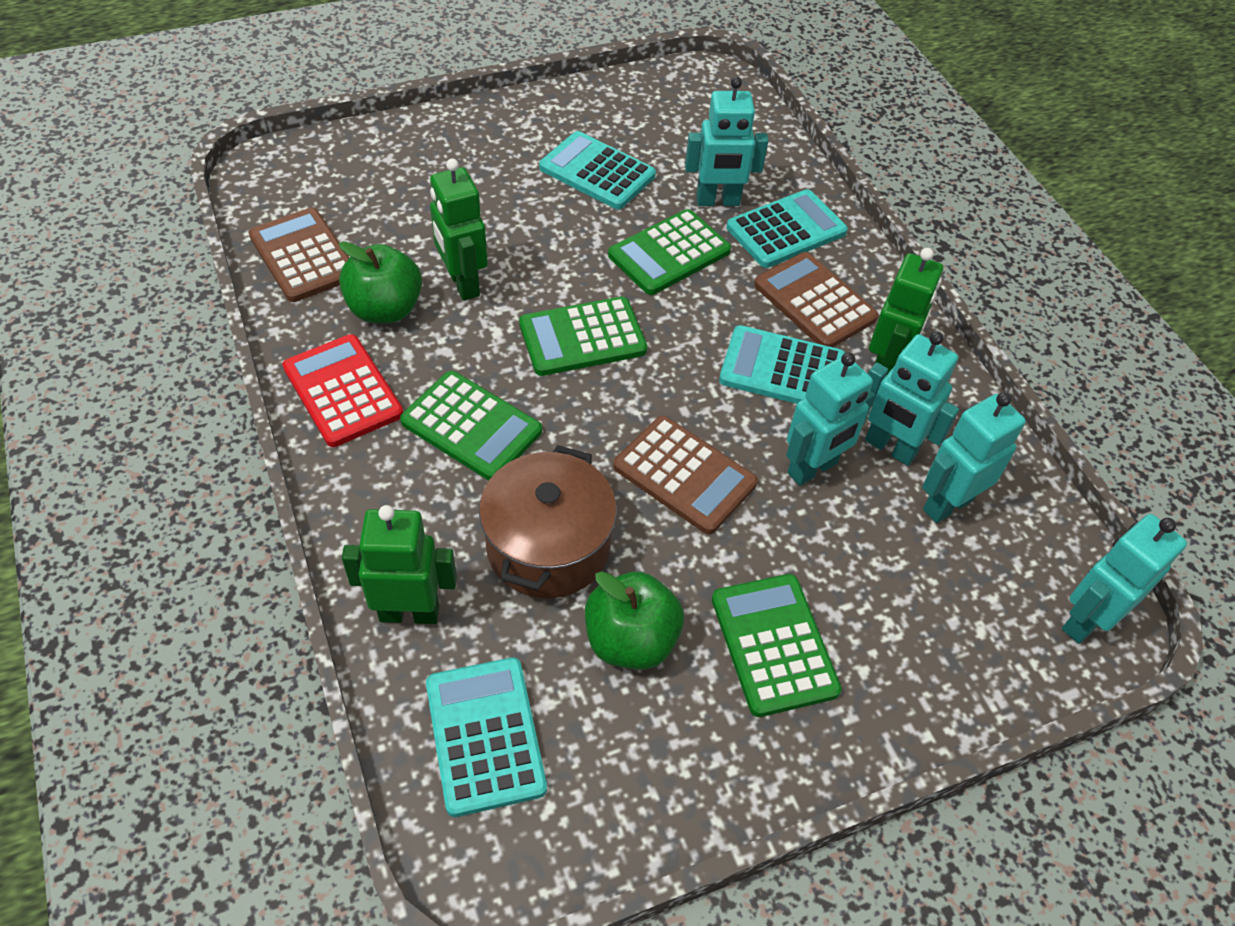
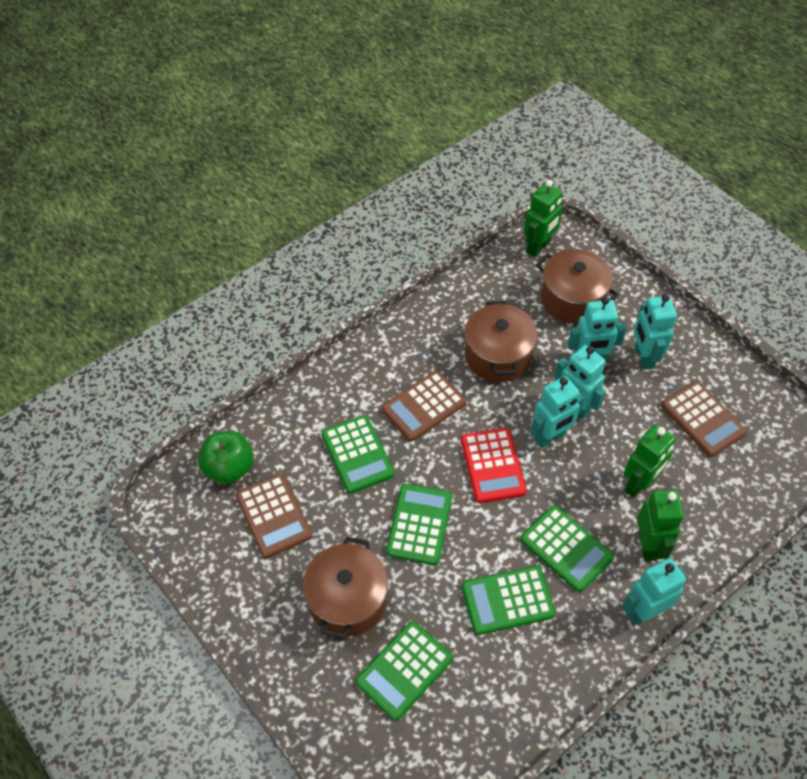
brown pot: 1 -> 3
green apple: 2 -> 1
green calculator: 4 -> 5
turquoise calculator: 4 -> 0

